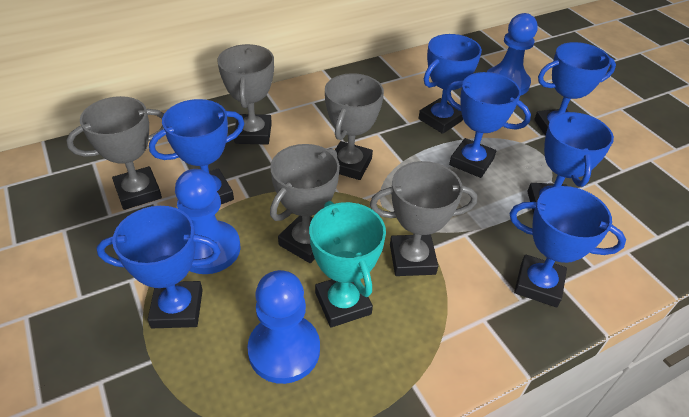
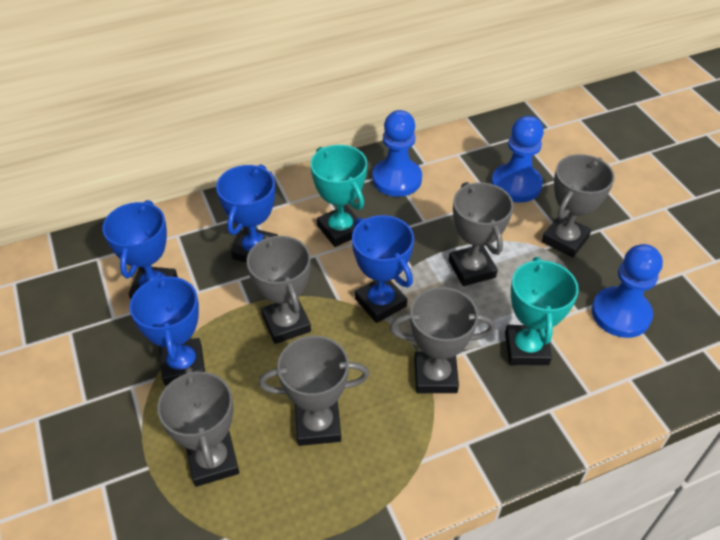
blue trophy: 7 -> 4
grey trophy: 5 -> 6
turquoise trophy: 1 -> 2

